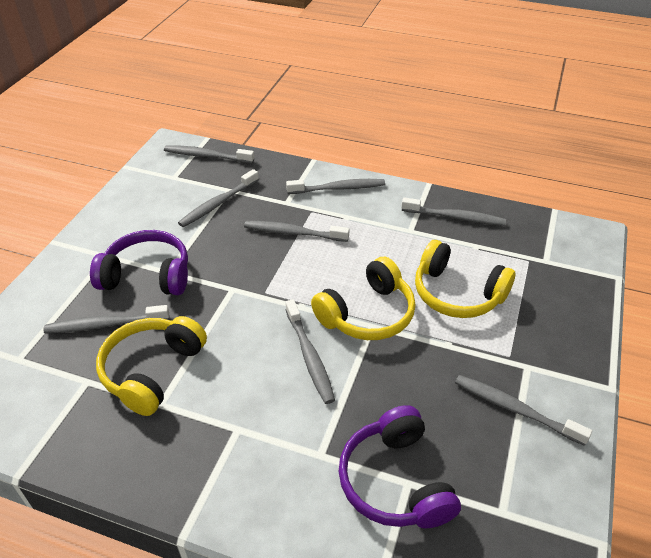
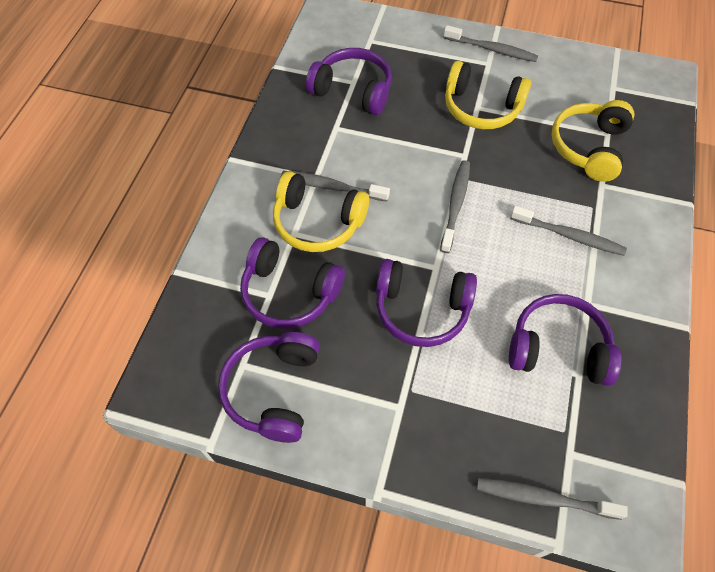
grey toothbrush: 8 -> 5
purple headphones: 2 -> 5

